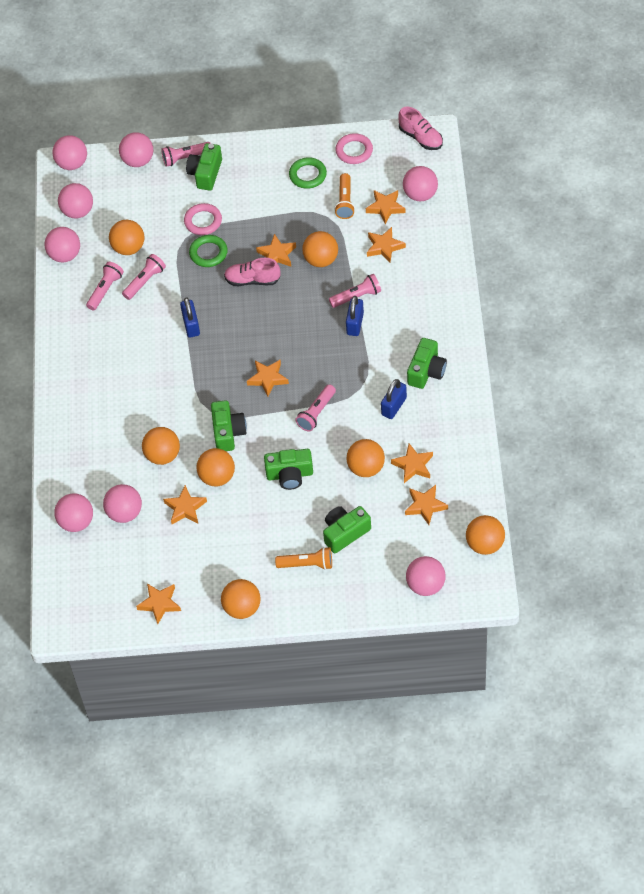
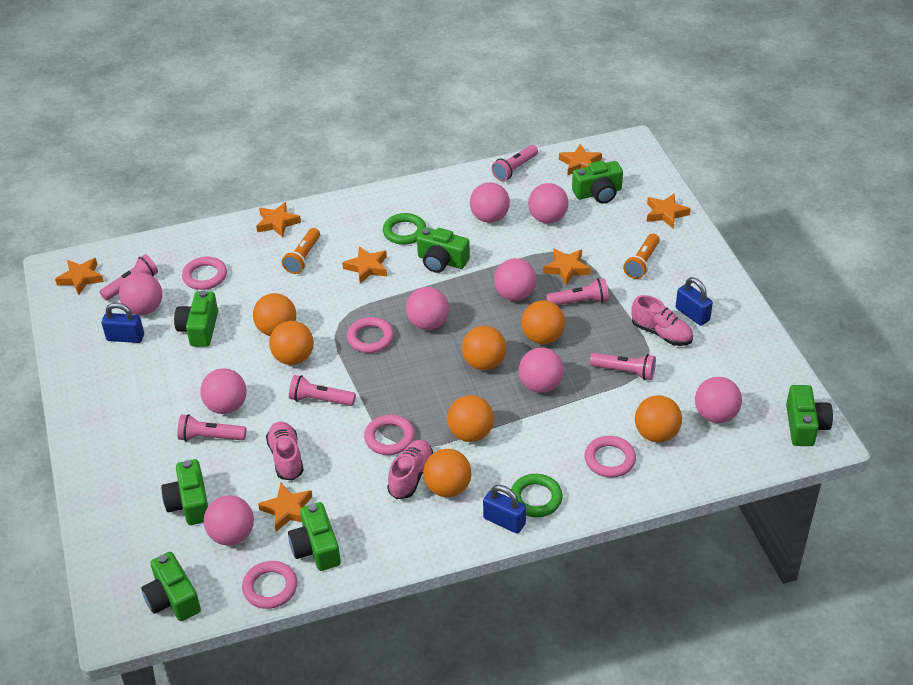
green camera: 5 -> 7
orange star: 8 -> 7
pink ball: 8 -> 9
pink flashlight: 5 -> 6
pink ring: 2 -> 5
pink shoe: 2 -> 3

